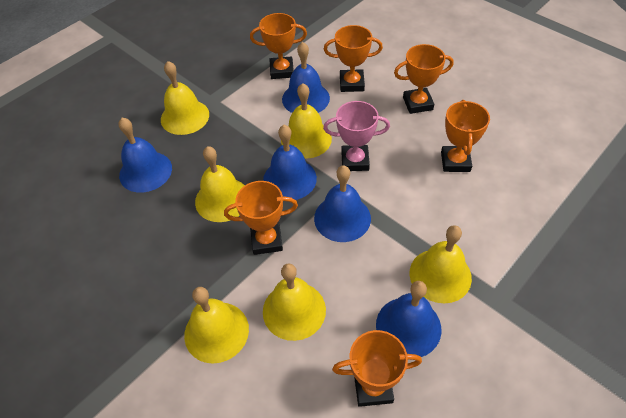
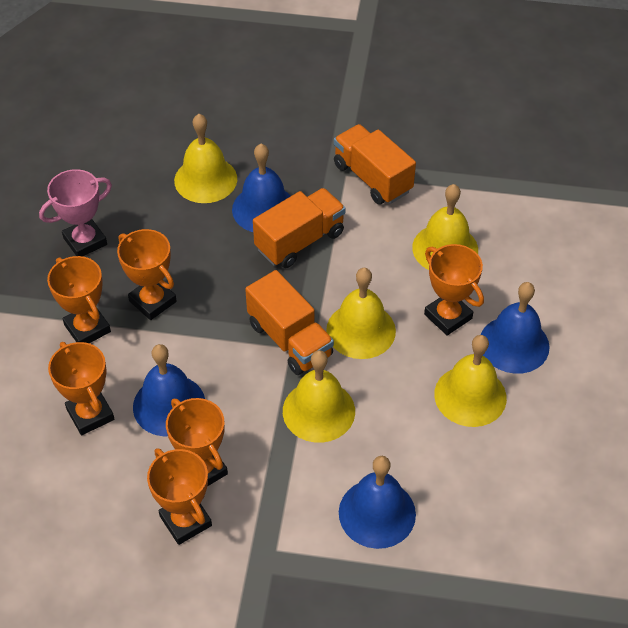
blue bell: 5 -> 4
orange truck: 0 -> 3
yellow bell: 6 -> 5

